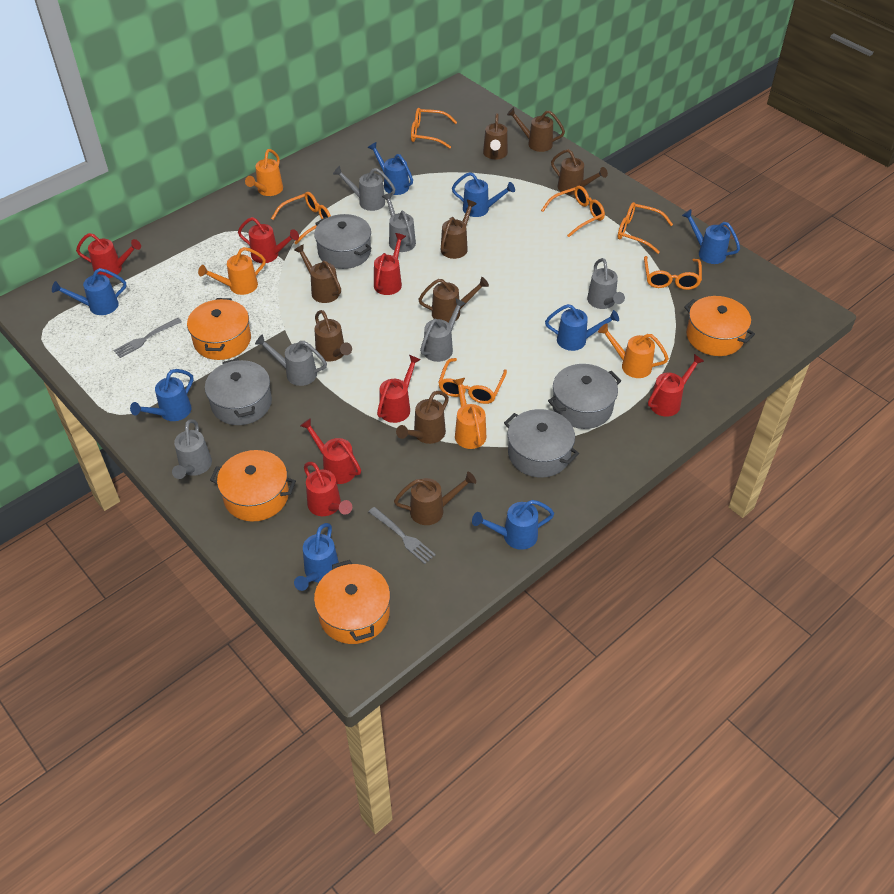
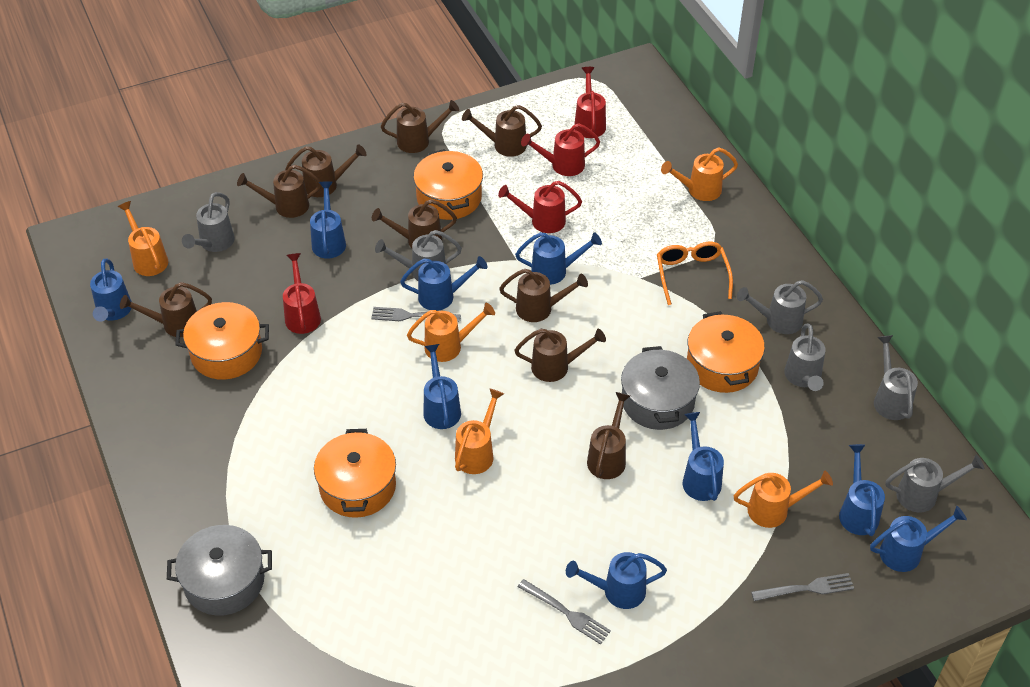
blue watering can: 8 -> 9
grey fork: 2 -> 3
grey pot: 4 -> 2
orange glasses: 6 -> 1
orange watering can: 4 -> 5
red watering can: 7 -> 4

